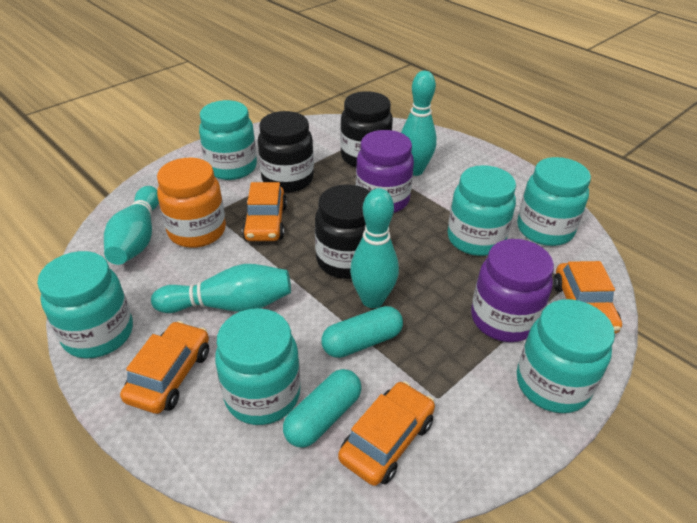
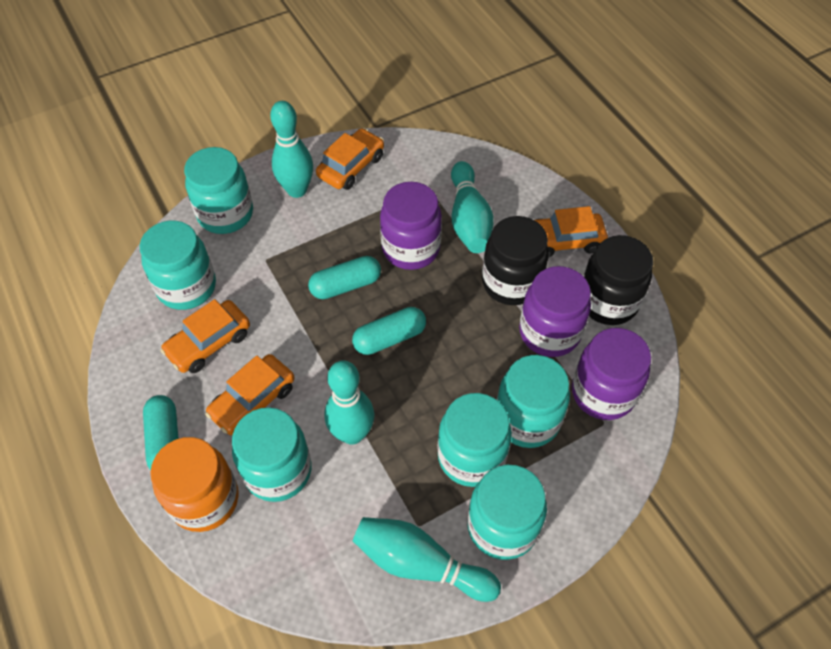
black jar: 3 -> 2
purple jar: 2 -> 3
turquoise capsule: 2 -> 3

